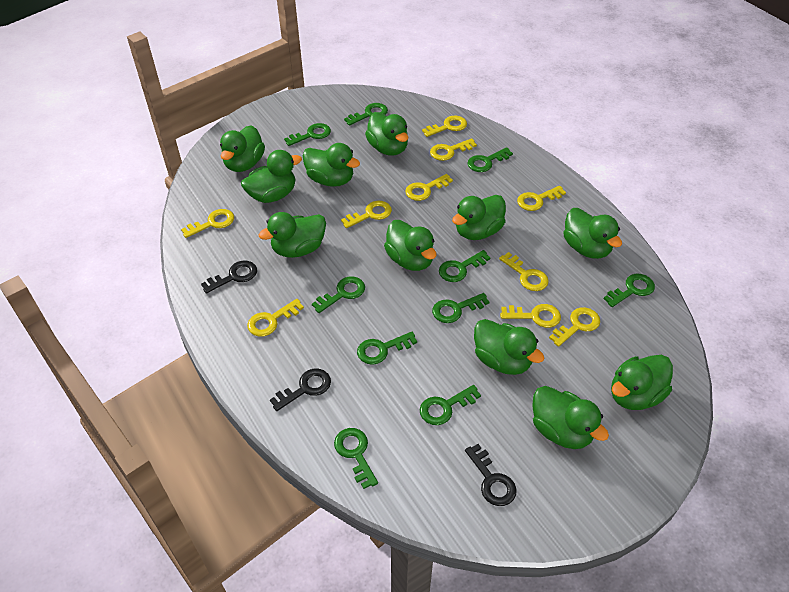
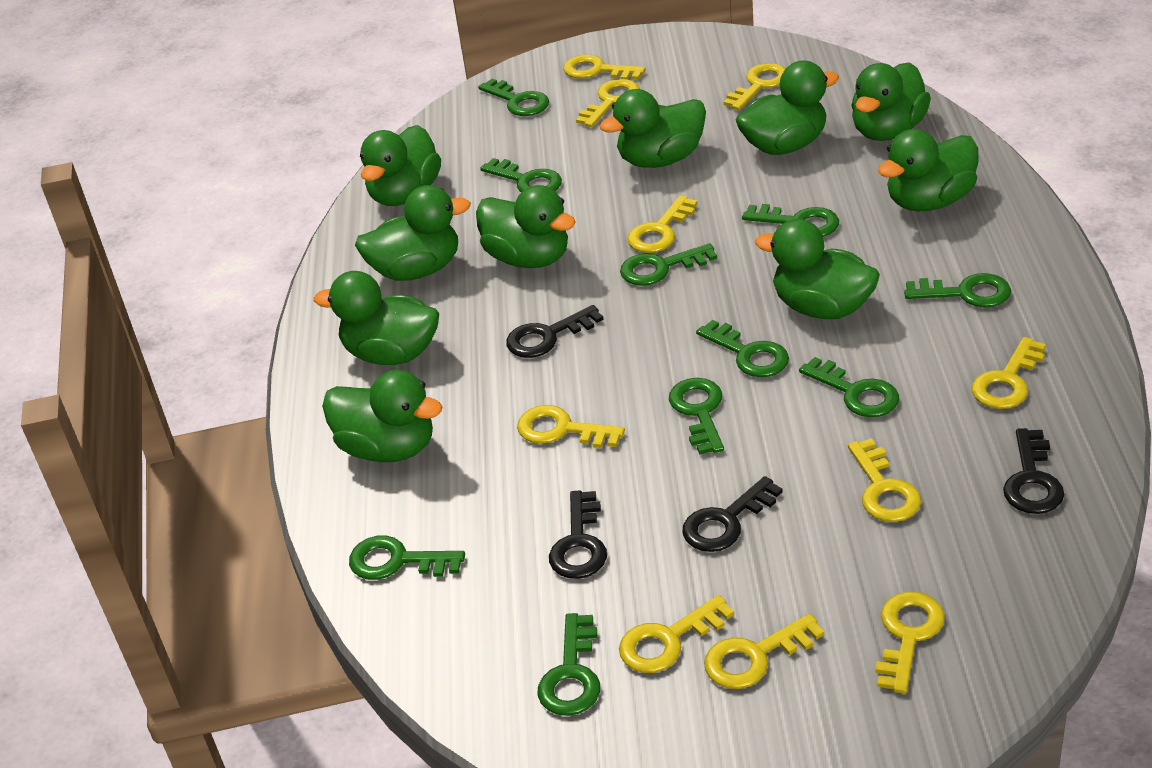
black key: 3 -> 4
green duck: 11 -> 10

